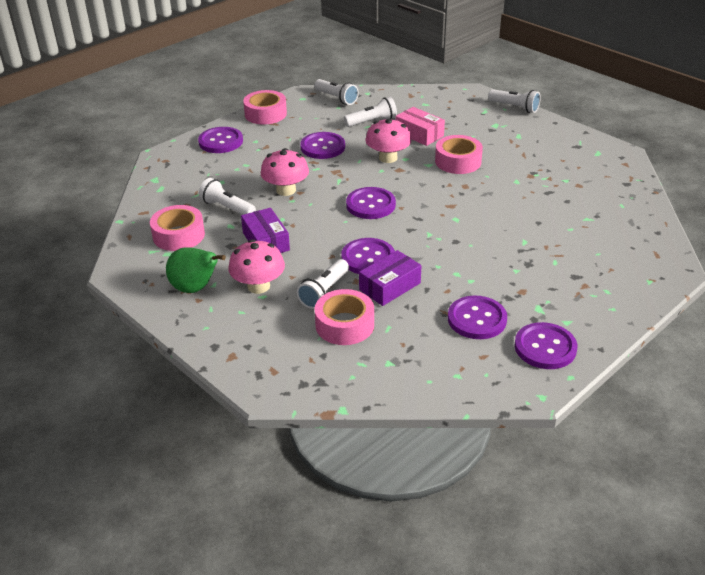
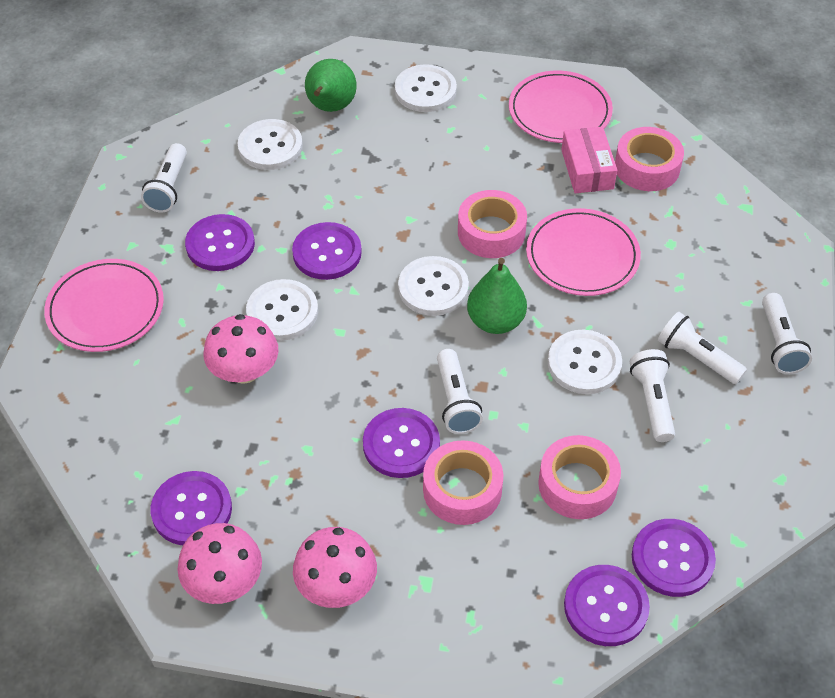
green pear: 1 -> 2
pink plate: 0 -> 3
purple box: 2 -> 0
white button: 0 -> 5

